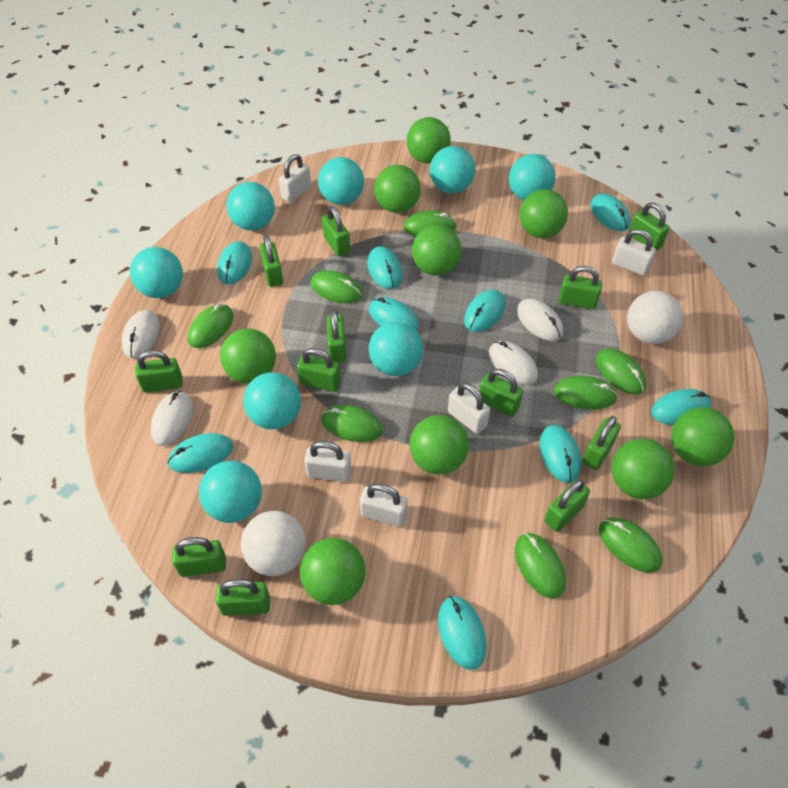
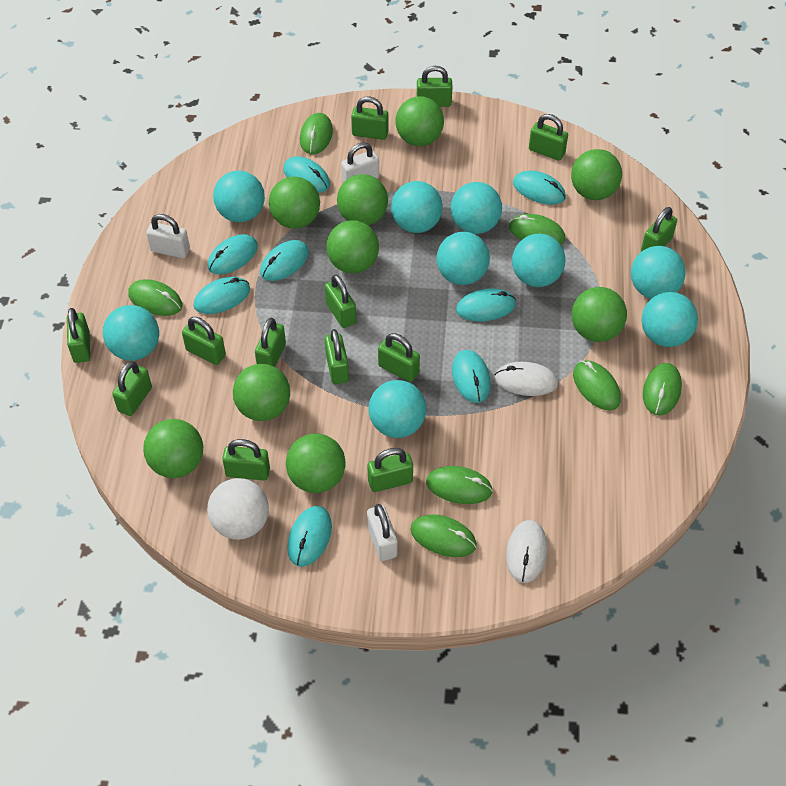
green mouse: 8 -> 7
green padlock: 12 -> 13
turquoise ball: 8 -> 9
turquoise mouse: 9 -> 8
white ball: 2 -> 1
white mouse: 4 -> 2
white padlock: 5 -> 3

